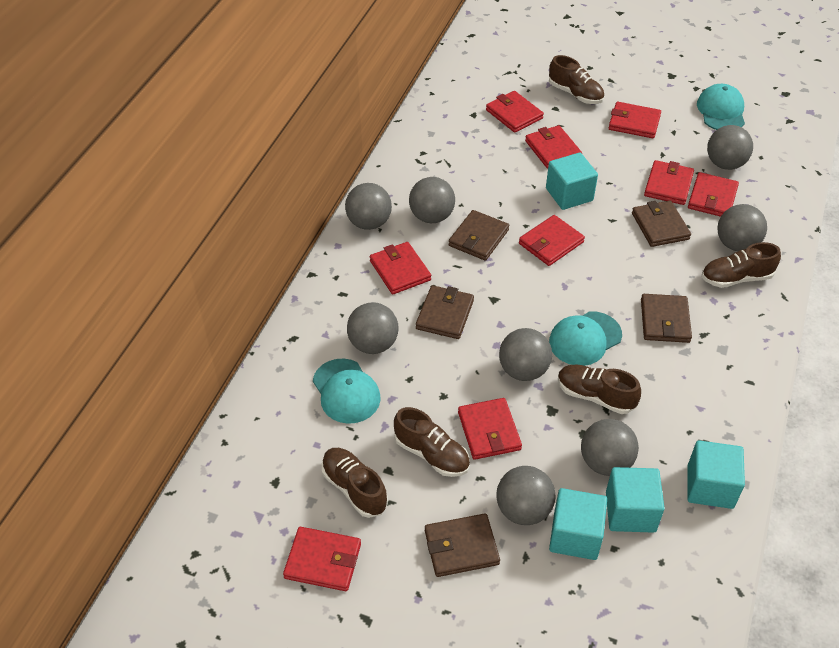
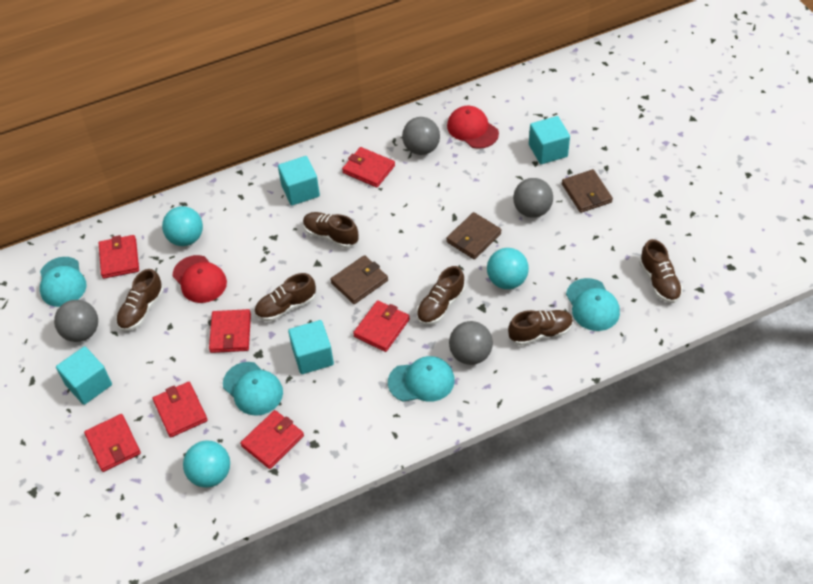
brown shoe: 5 -> 6
brown wallet: 5 -> 3
grey ball: 8 -> 4
red cap: 0 -> 2
red wallet: 9 -> 7
turquoise ball: 0 -> 3
turquoise cap: 3 -> 4

